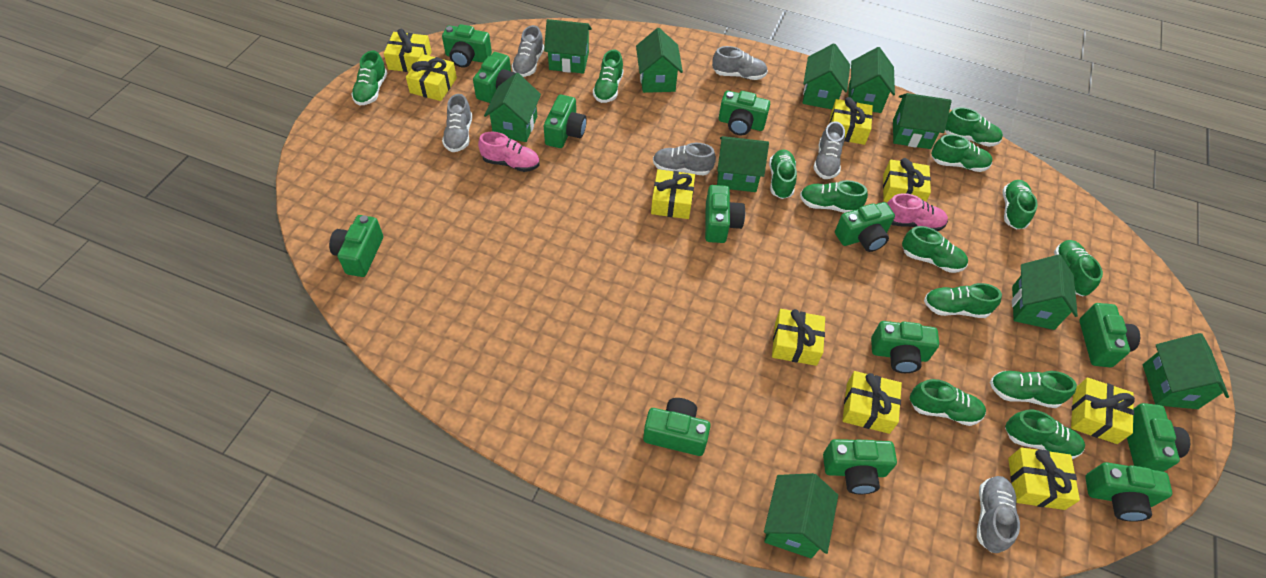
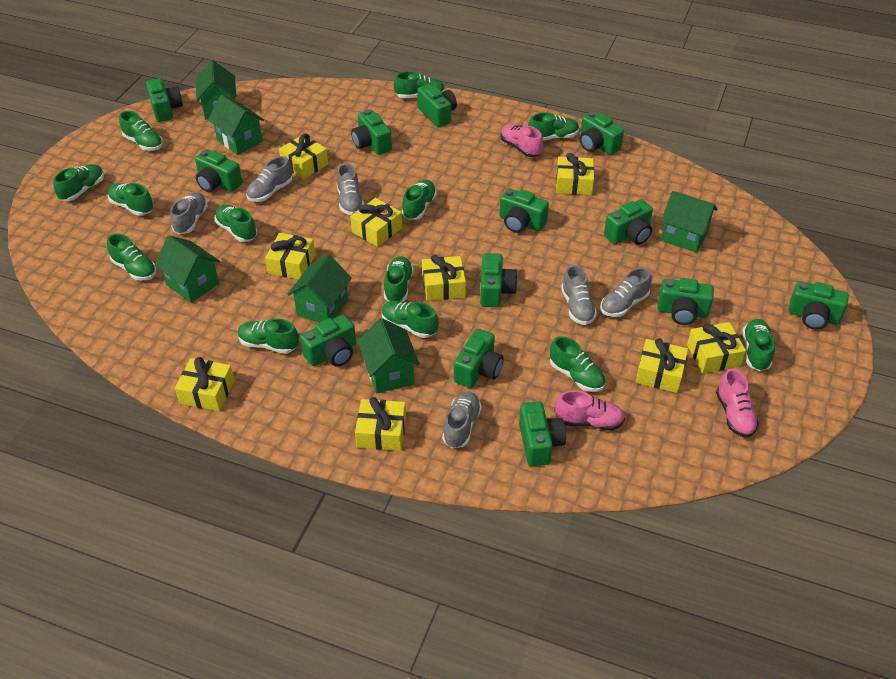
green house: 10 -> 6
pink shoe: 2 -> 3

